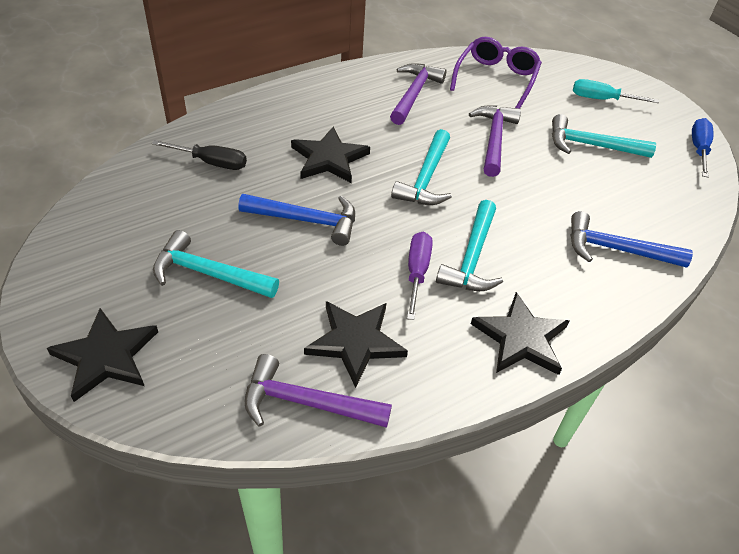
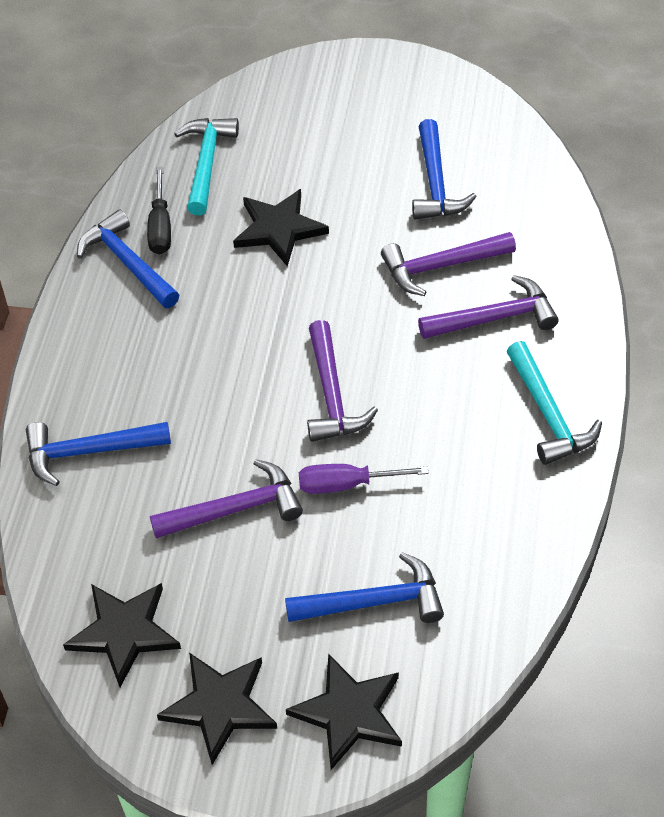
blue hammer: 2 -> 4
blue screwdriver: 1 -> 0
purple glasses: 1 -> 0
purple hammer: 3 -> 4
turquoise hammer: 4 -> 2
turquoise screwdriver: 1 -> 0

